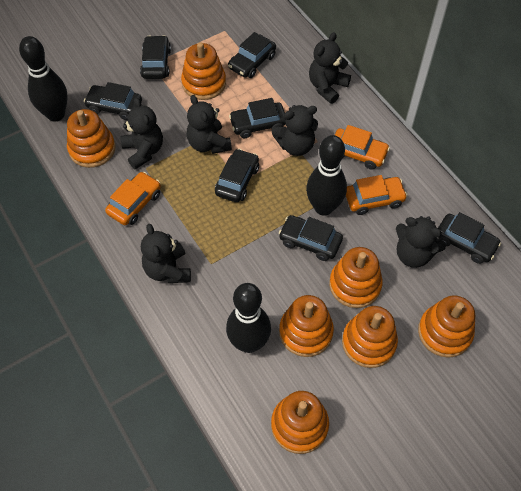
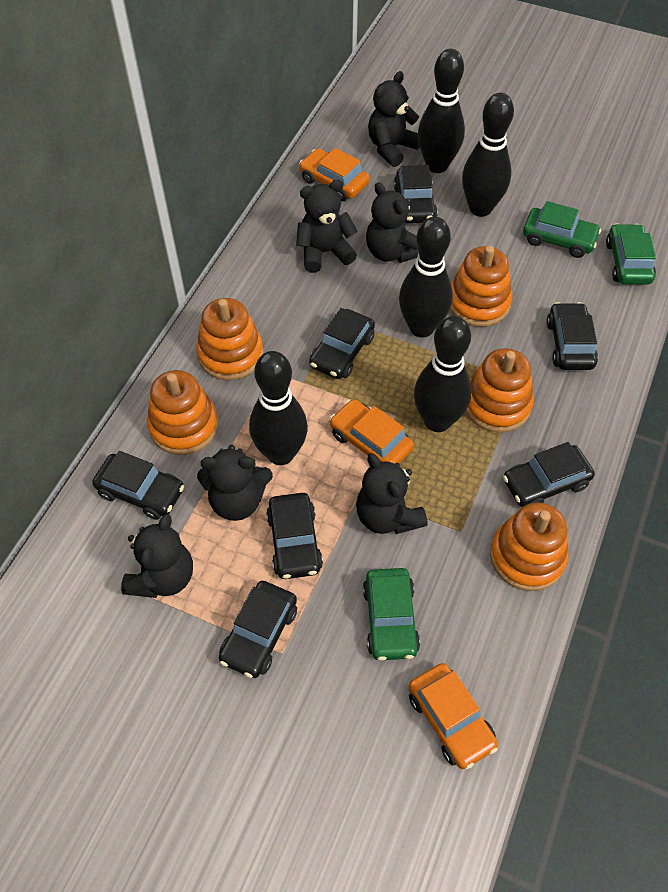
black bowling pin: 3 -> 5
green car: 0 -> 3
orange stacking toy: 7 -> 5

